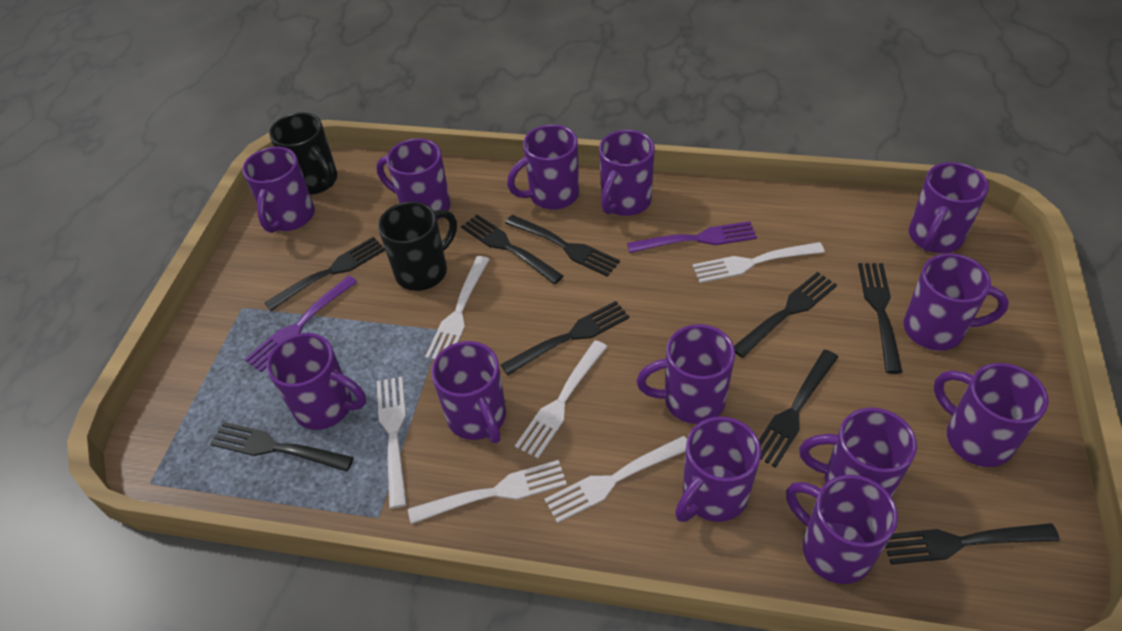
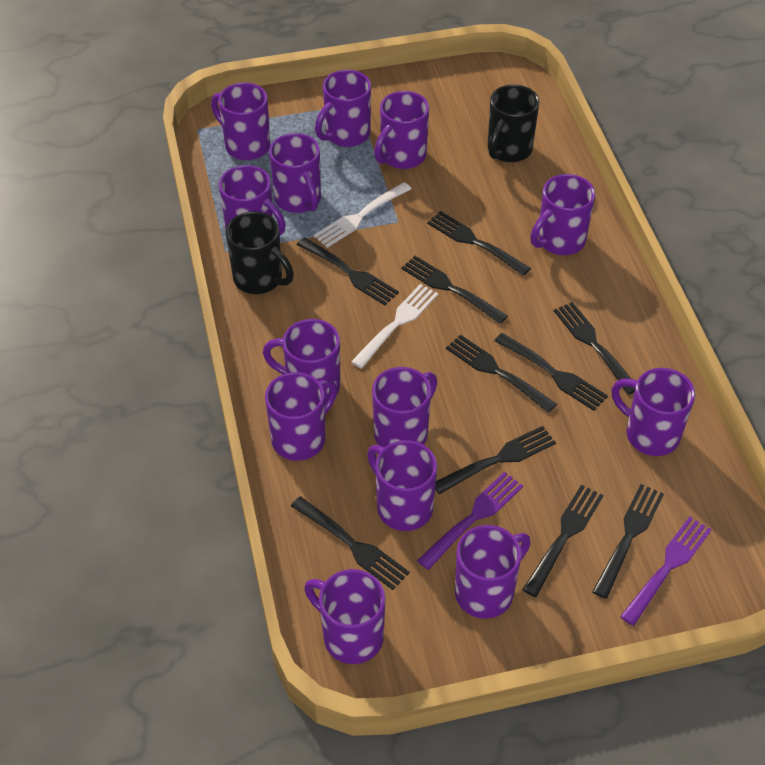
black fork: 9 -> 10
white fork: 6 -> 2

